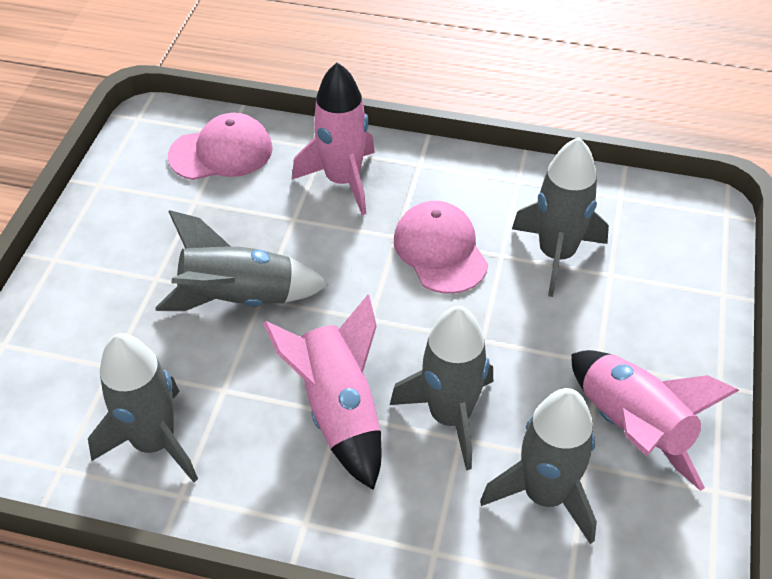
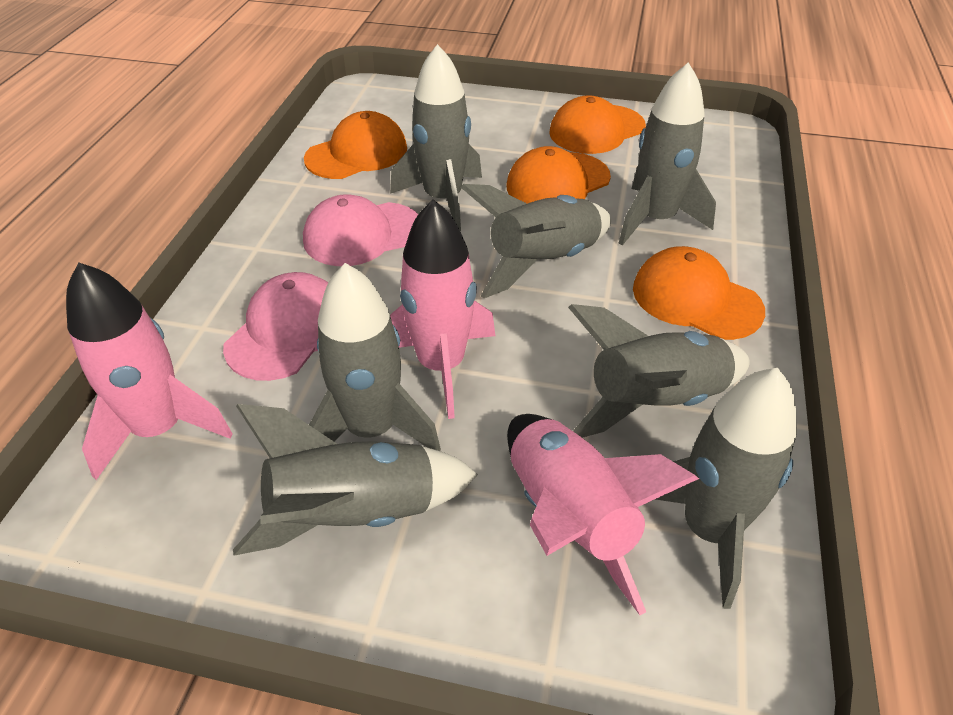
grey rocket: 5 -> 7
orange cap: 0 -> 4

